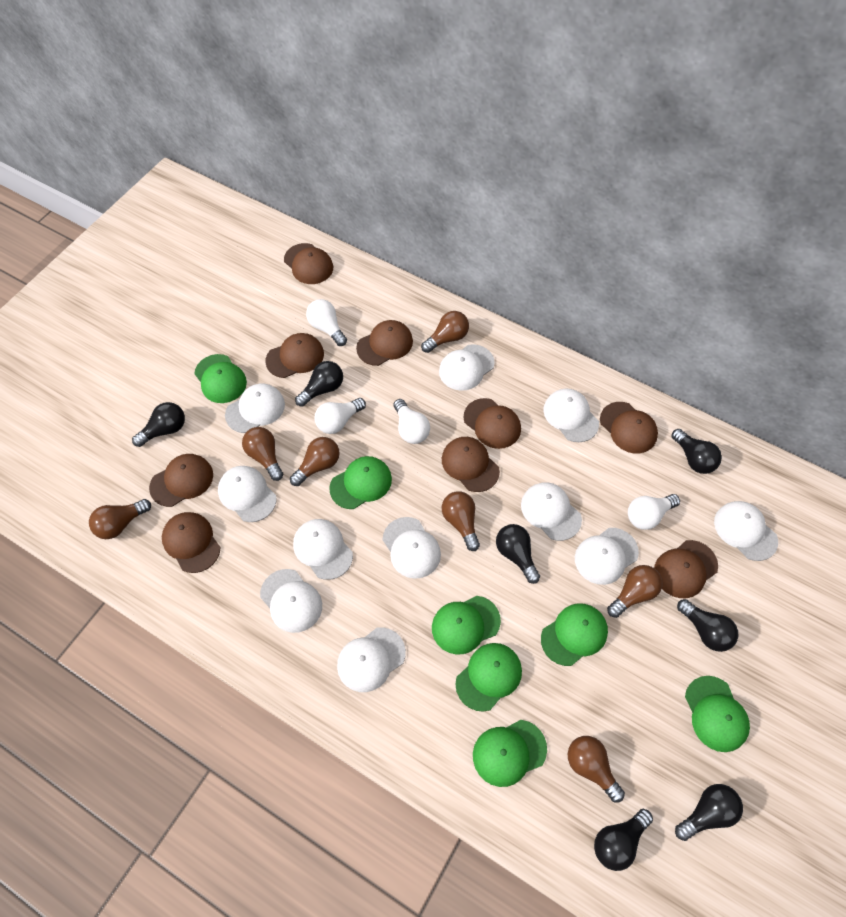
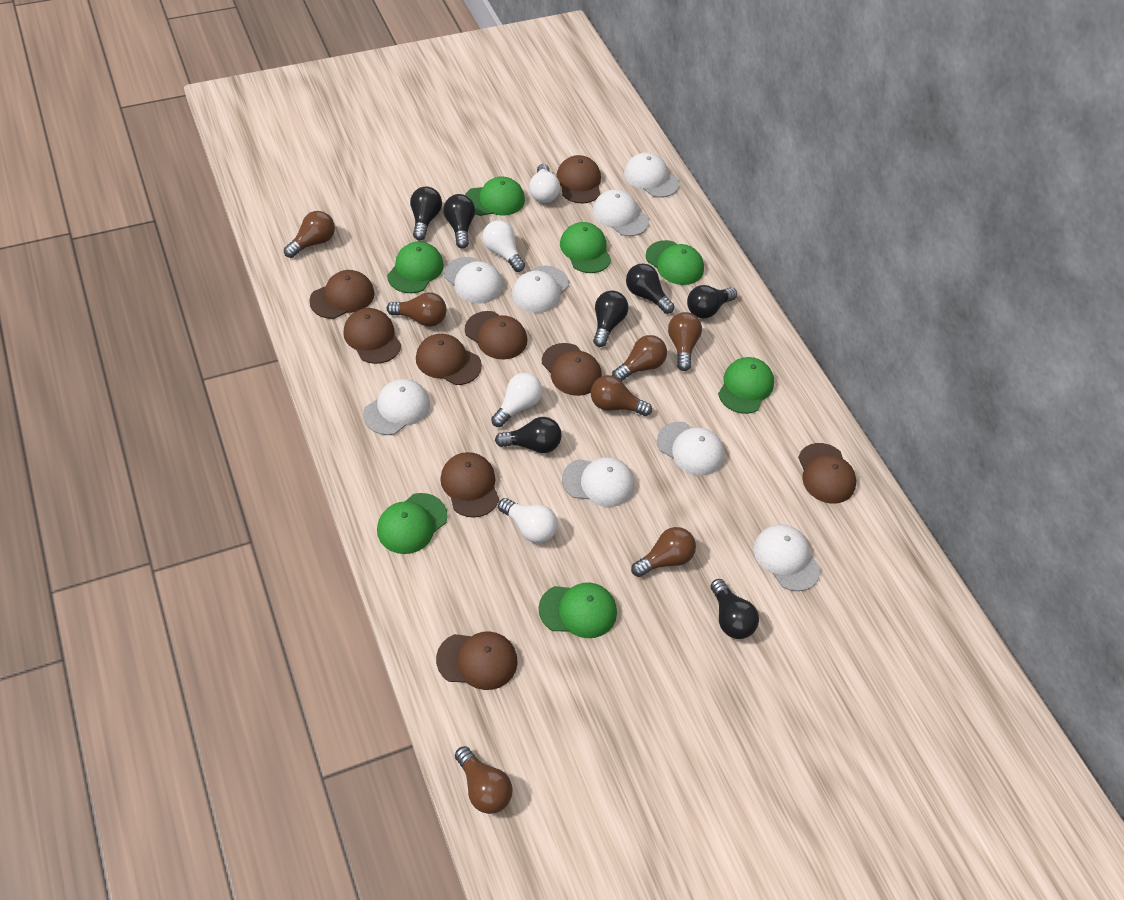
white cap: 11 -> 8

